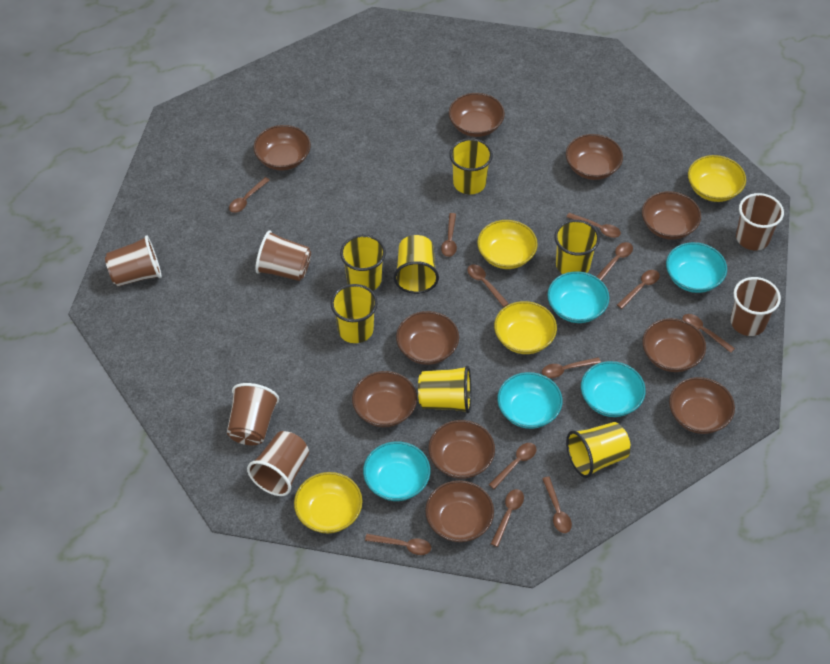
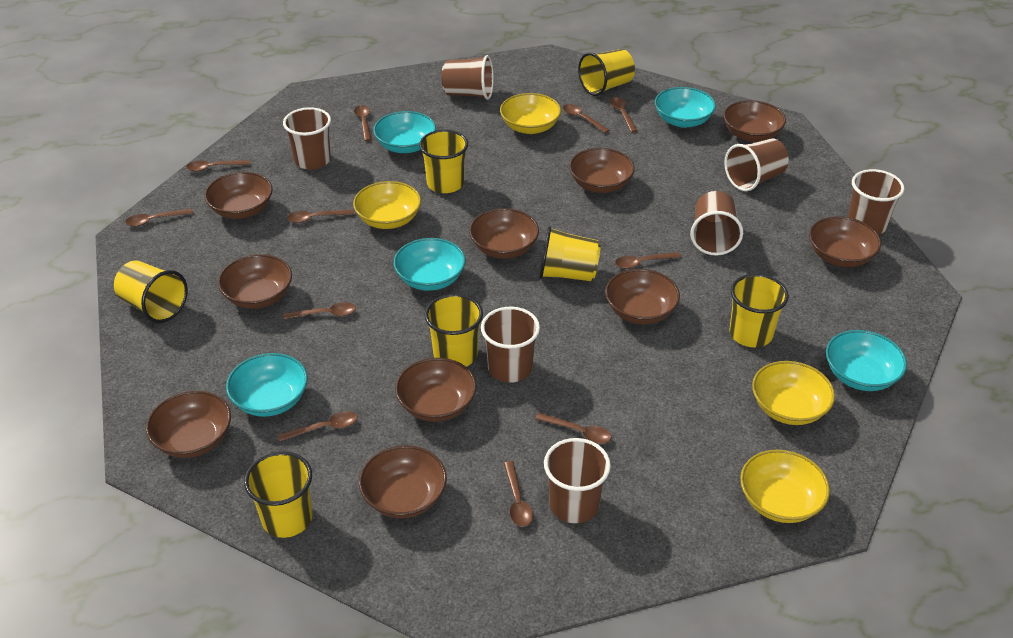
brown cup: 6 -> 7
brown spoon: 12 -> 11

